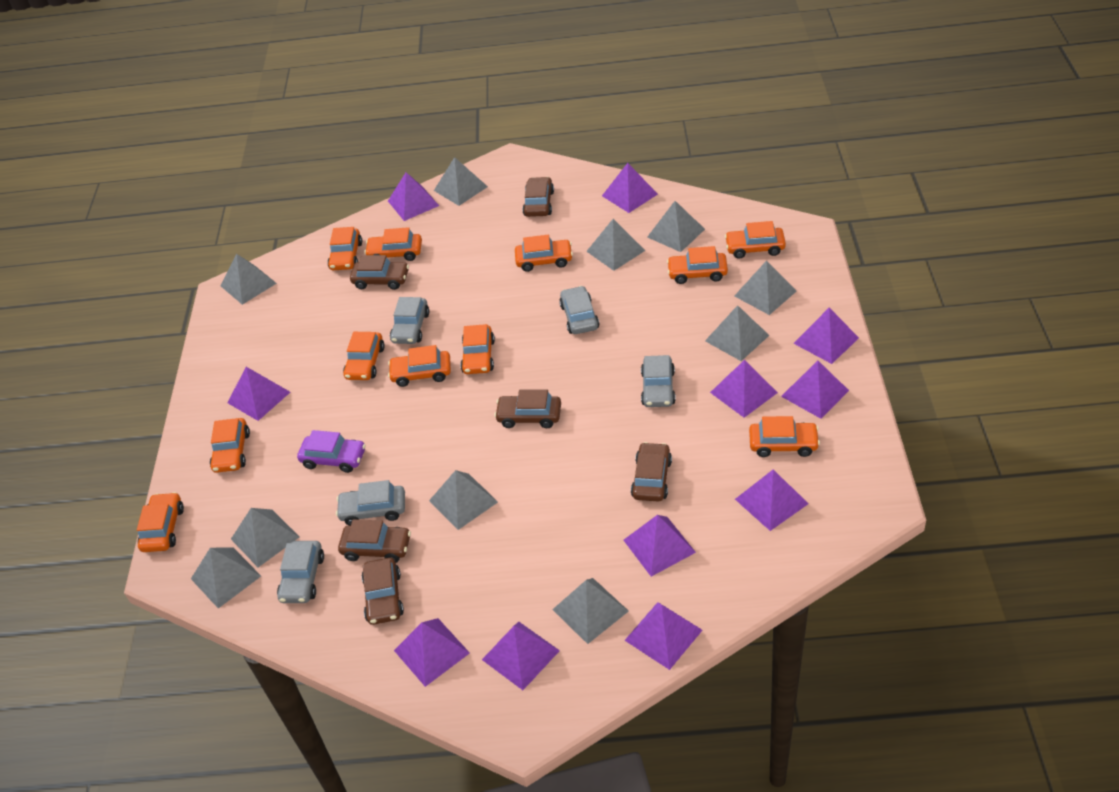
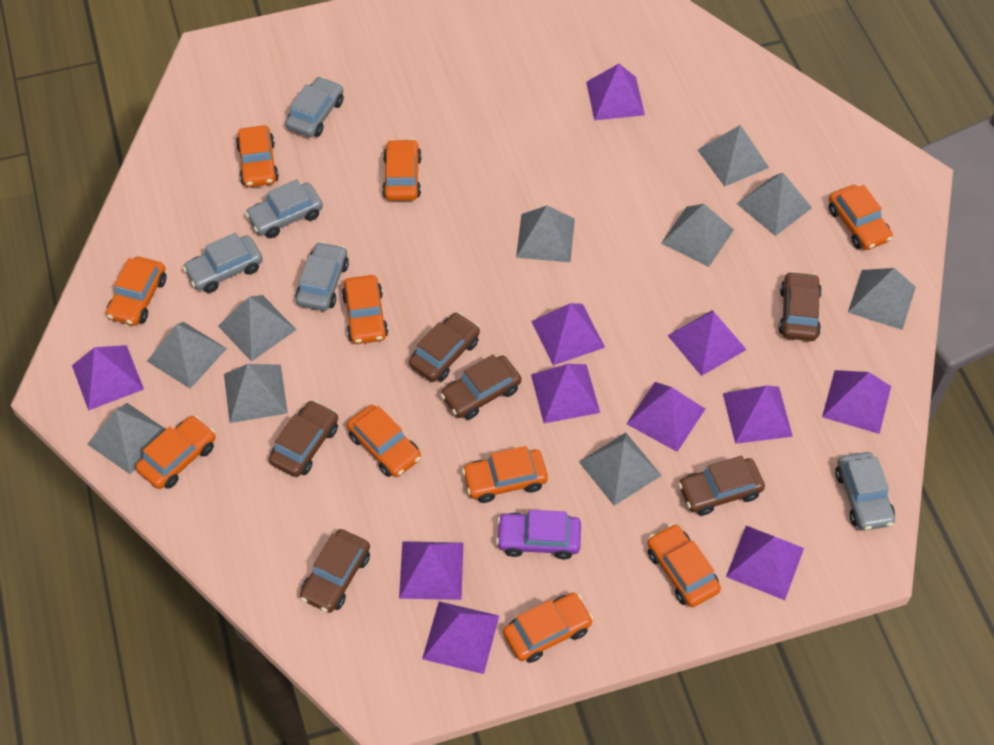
orange car: 11 -> 10

